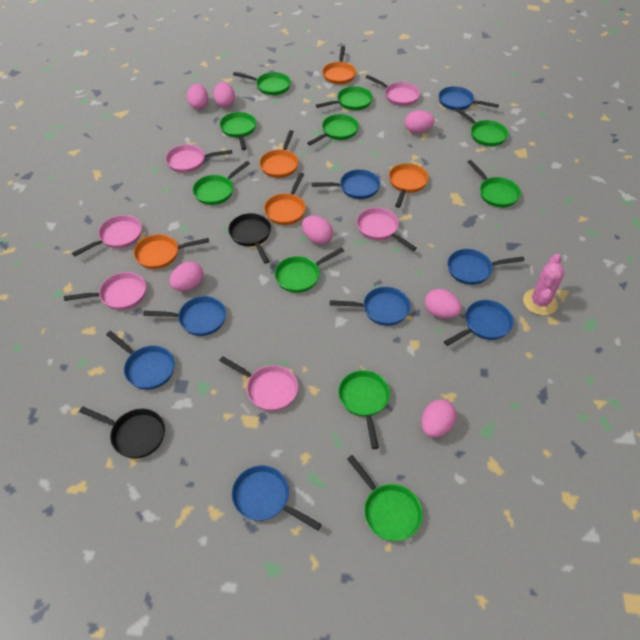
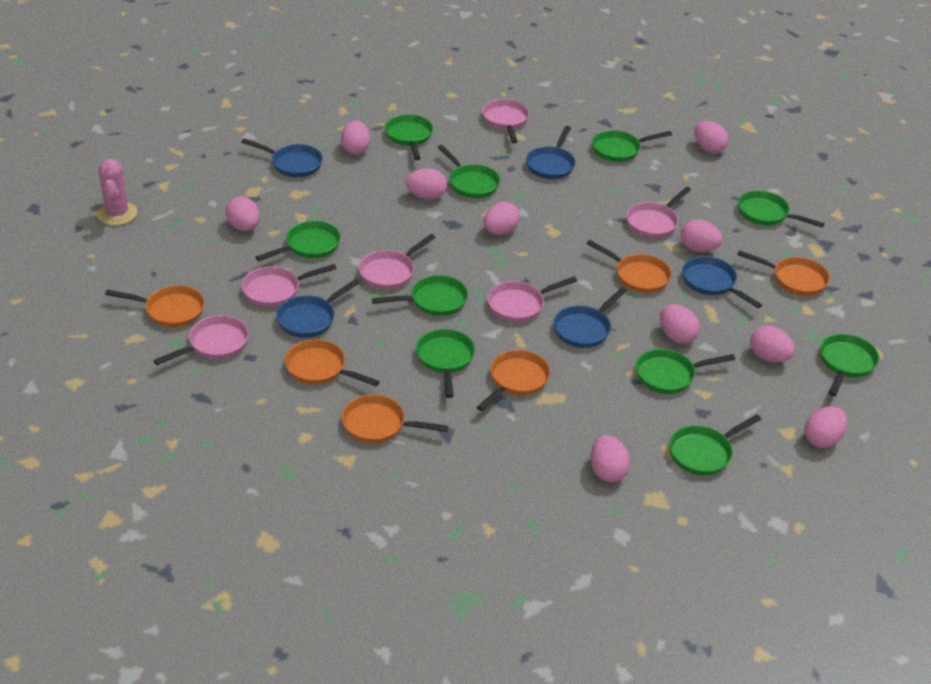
black pan: 2 -> 0
blue pan: 8 -> 5
orange pan: 5 -> 6
pink egg: 7 -> 10

